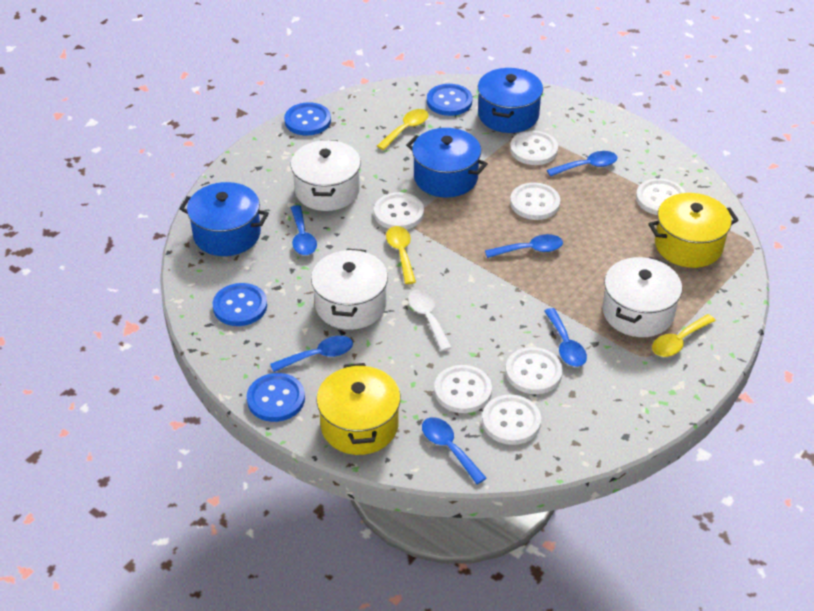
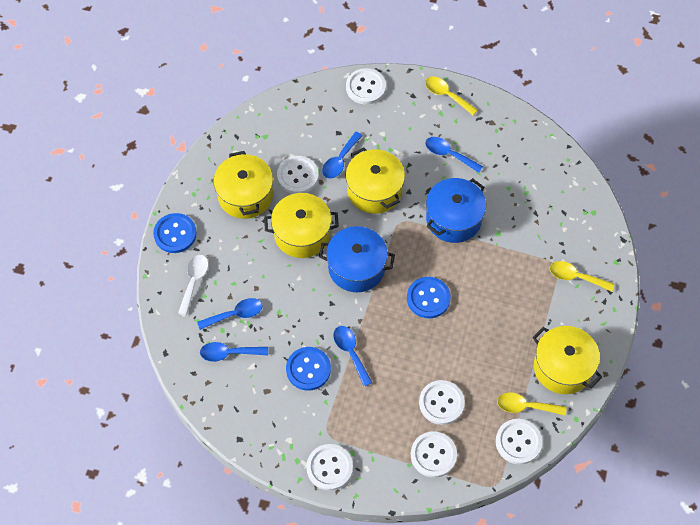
blue button: 4 -> 3
blue pot: 3 -> 2
blue spoon: 6 -> 5
white button: 7 -> 6
white pot: 3 -> 0
yellow pot: 2 -> 4

